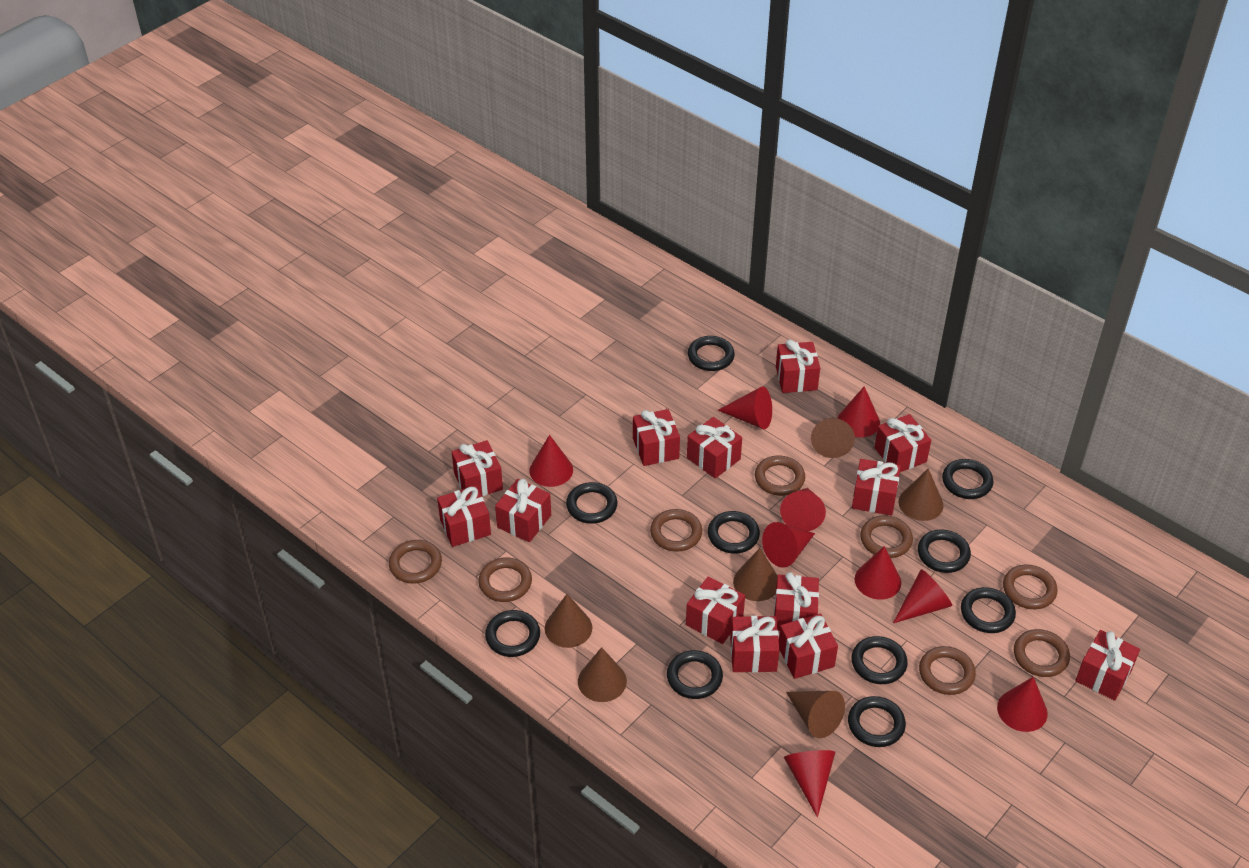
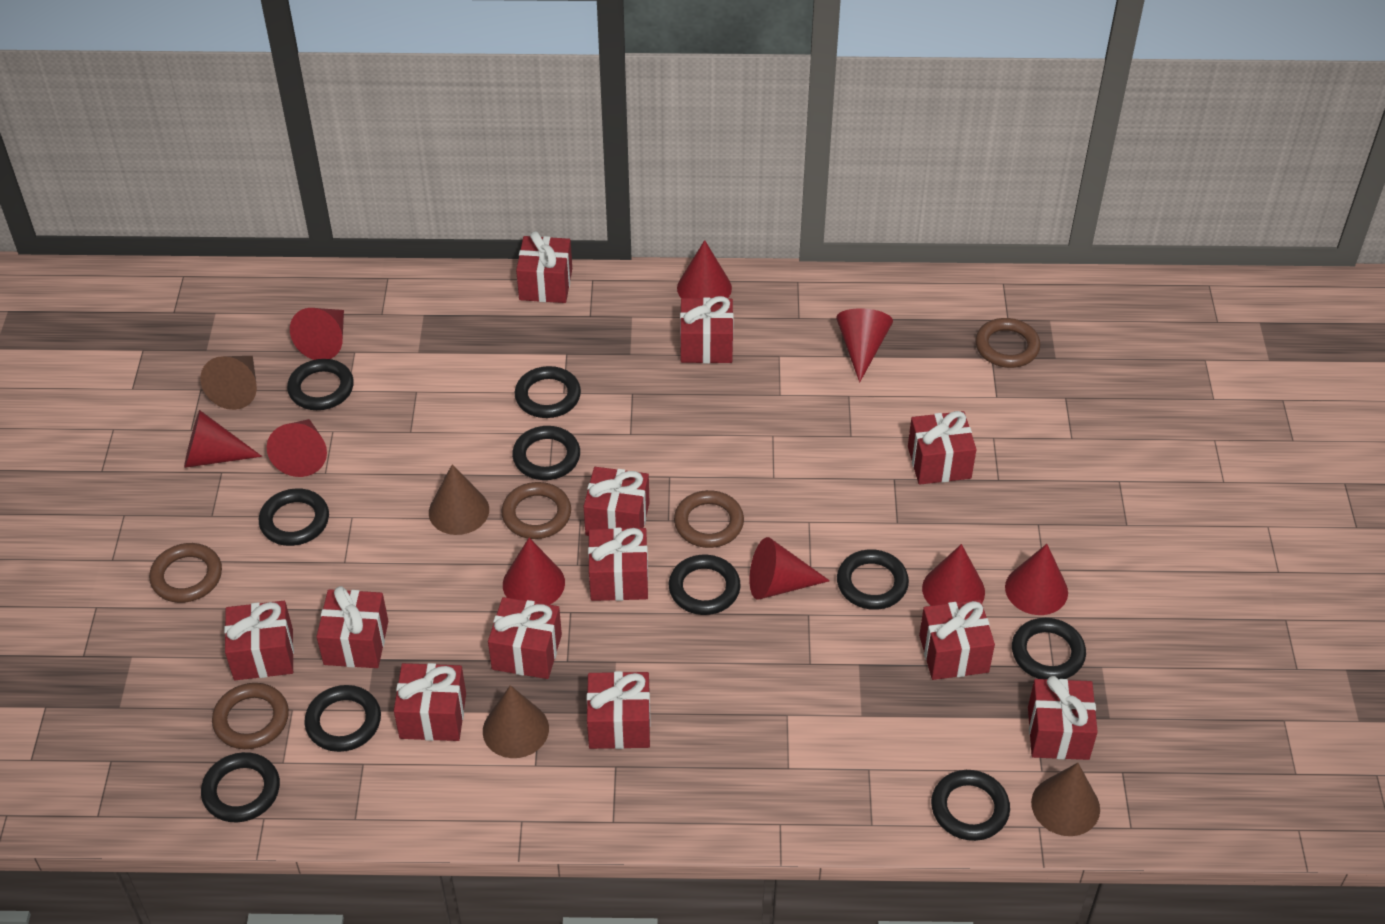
brown cone: 6 -> 4
brown ring: 8 -> 5
red gift: 13 -> 12

